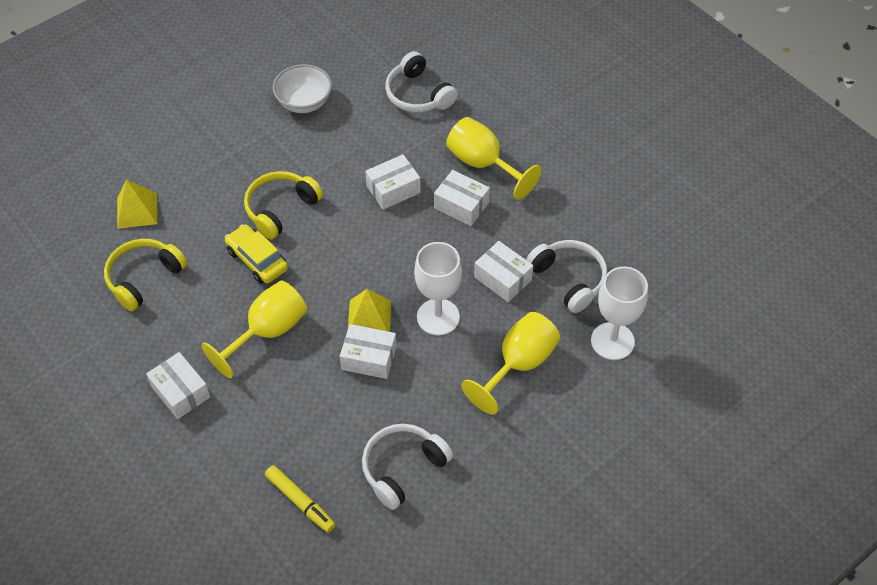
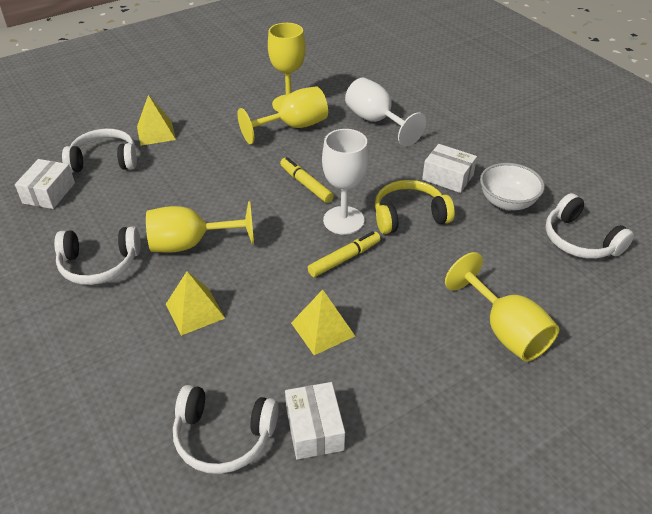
white box: 5 -> 3
white headphones: 3 -> 4
yellow car: 1 -> 0
yellow goblet: 3 -> 4
yellow headphones: 2 -> 1
yellow marker: 1 -> 2
yellow pyramid: 2 -> 3

